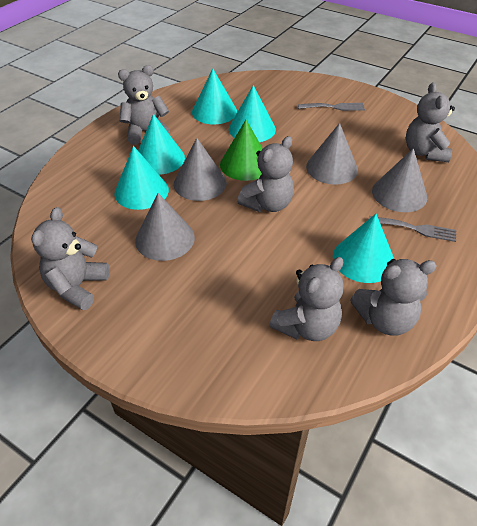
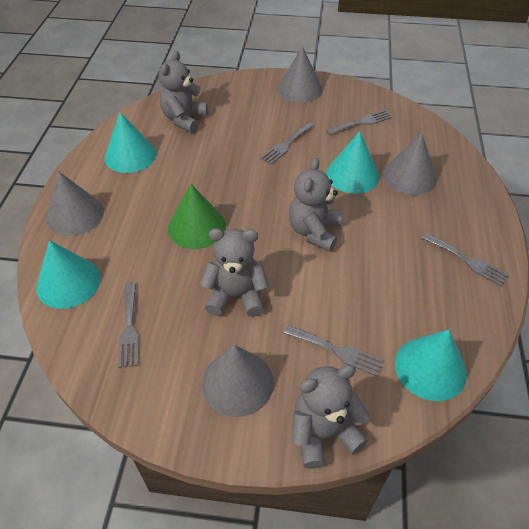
grey fork: 2 -> 5
grey teddy bear: 6 -> 4
turquoise cone: 5 -> 4

